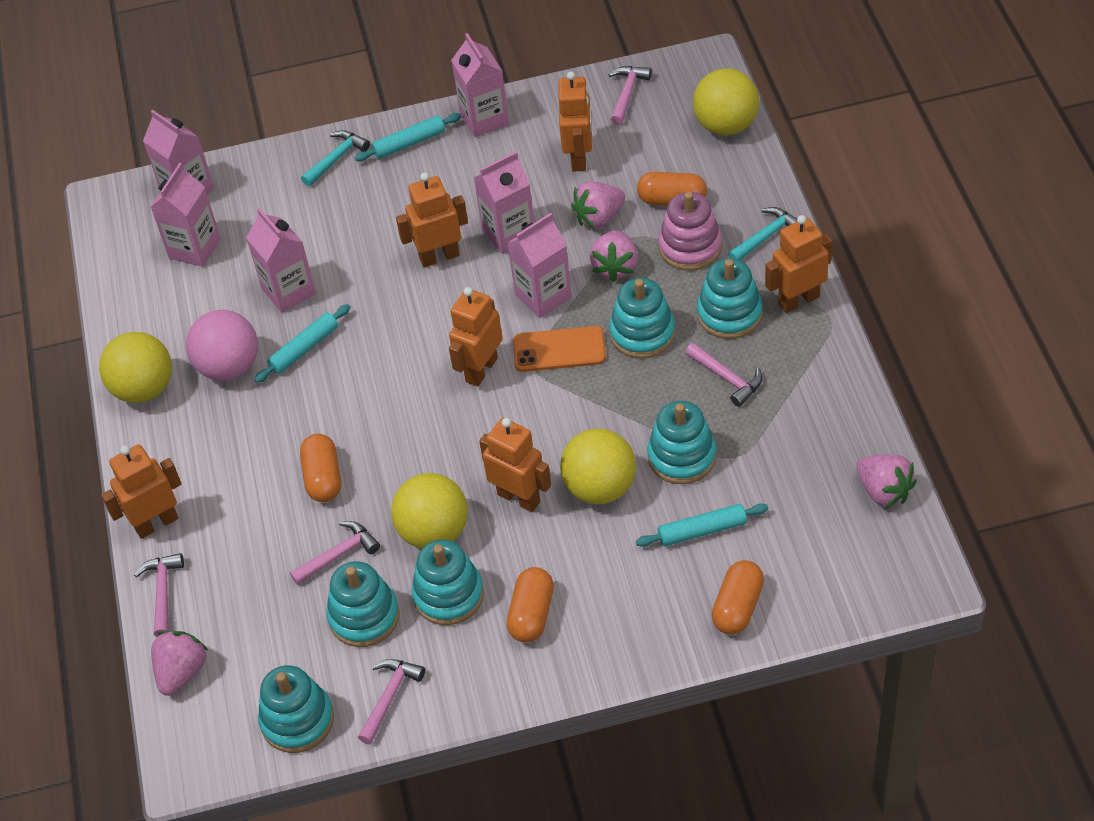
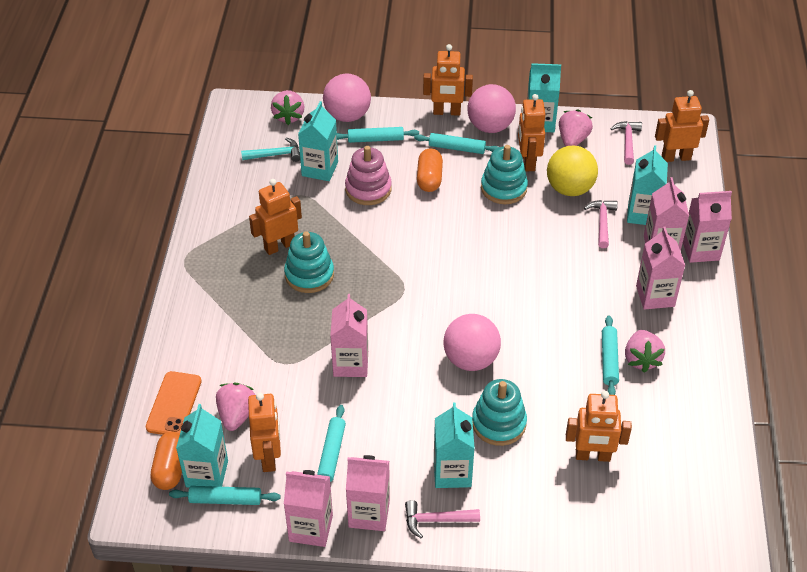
orange capsule: 4 -> 2
pink ball: 1 -> 3
pink hammer: 5 -> 3
turquoise carton: 0 -> 5
turquoise hammer: 2 -> 1
turquoise rolling pin: 3 -> 5
turquoise stacking toy: 6 -> 3
yellow ball: 4 -> 1

